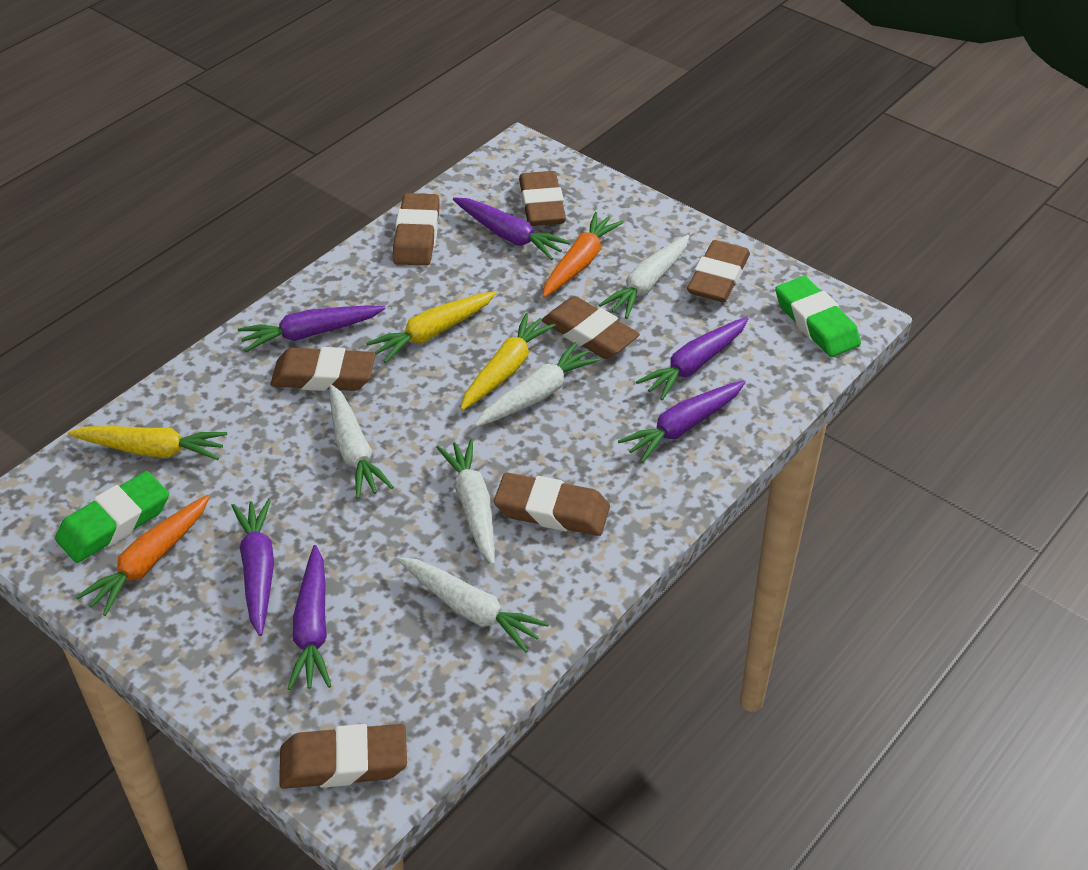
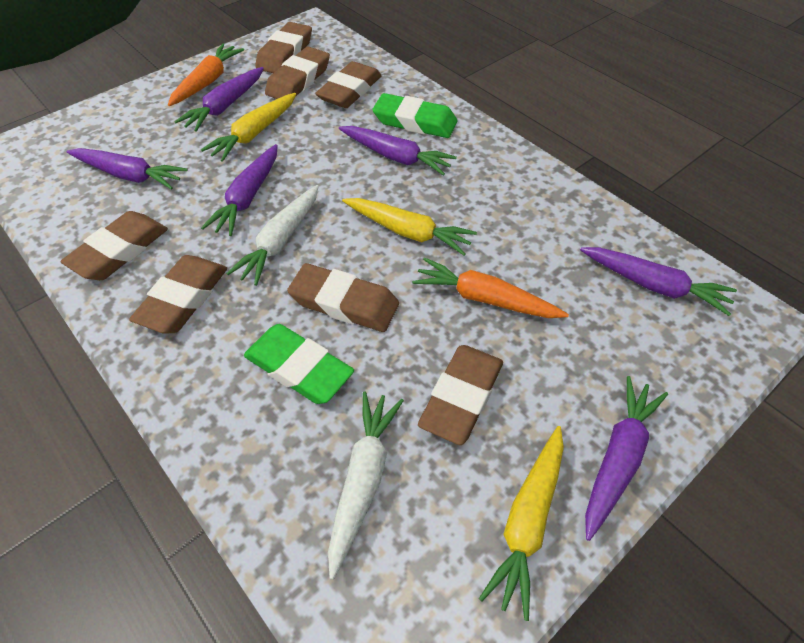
white carrot: 5 -> 2

